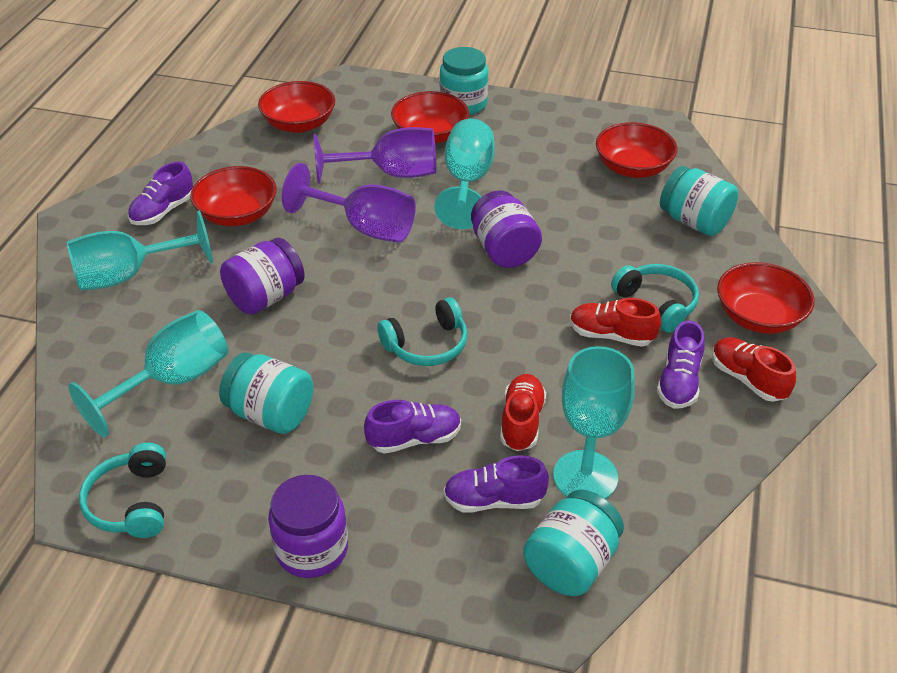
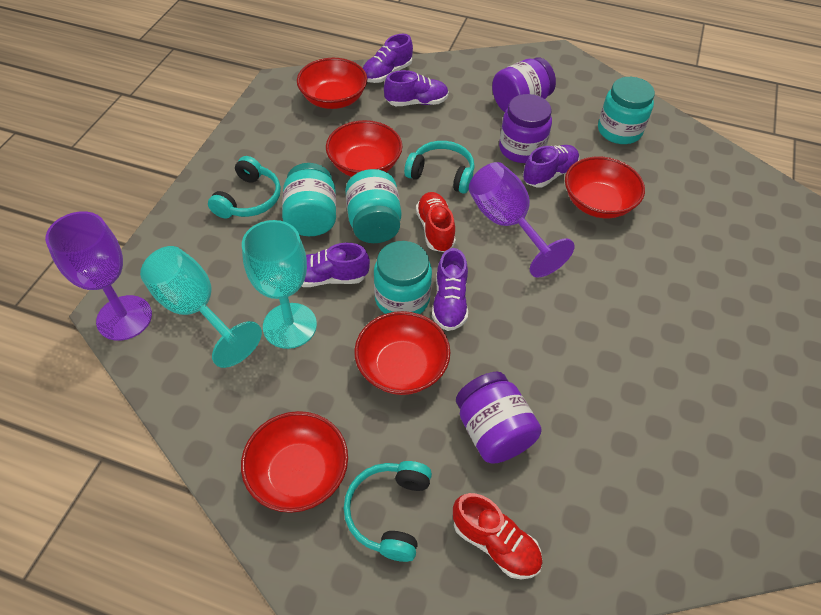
purple shoe: 4 -> 5
red shoe: 3 -> 2
turquoise goblet: 4 -> 2

